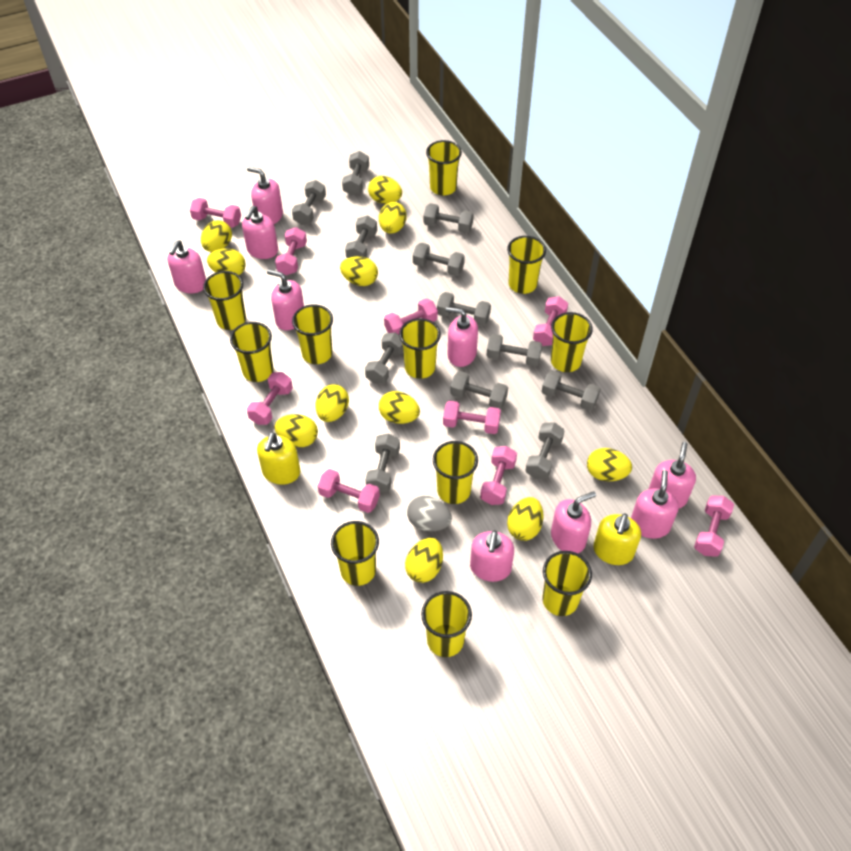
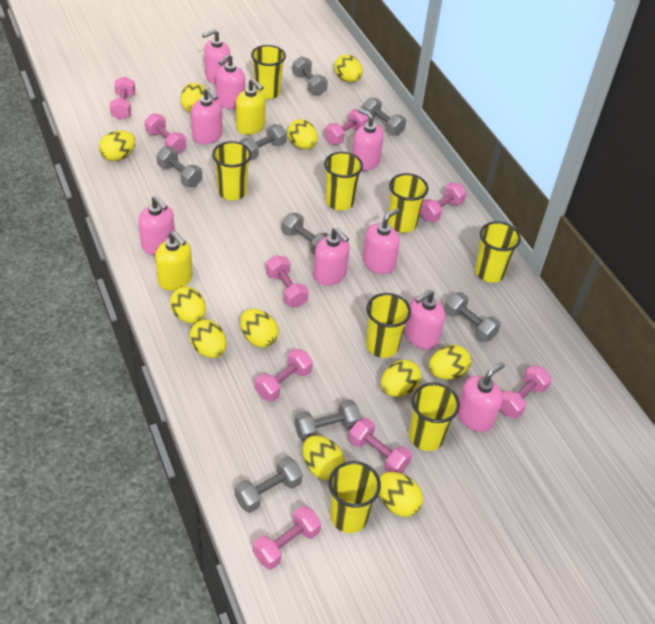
grey dumbbell: 12 -> 8
grey egg: 1 -> 0
yellow cup: 11 -> 8

